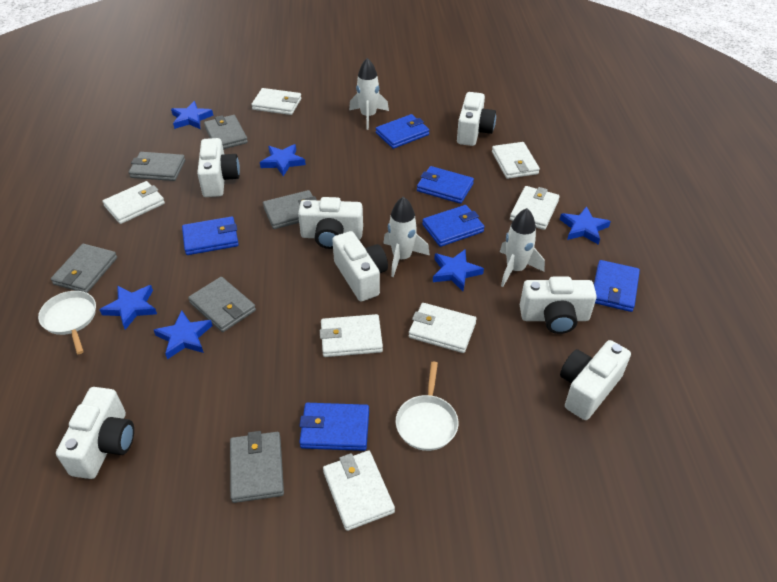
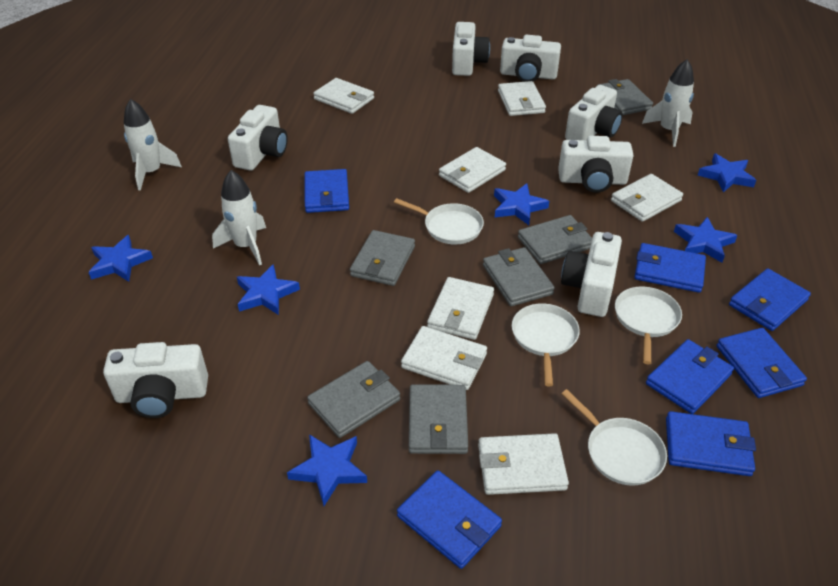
blue wallet: 6 -> 7
white pan: 2 -> 4

